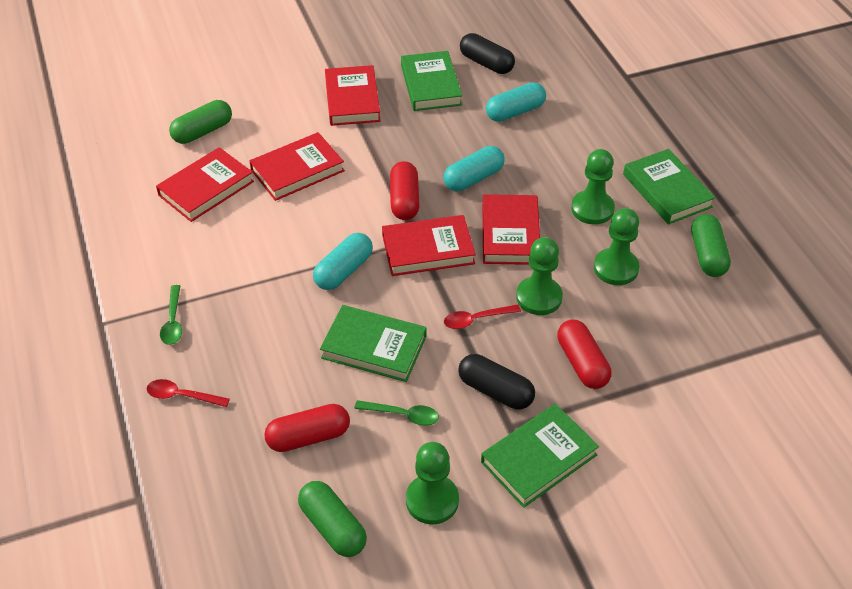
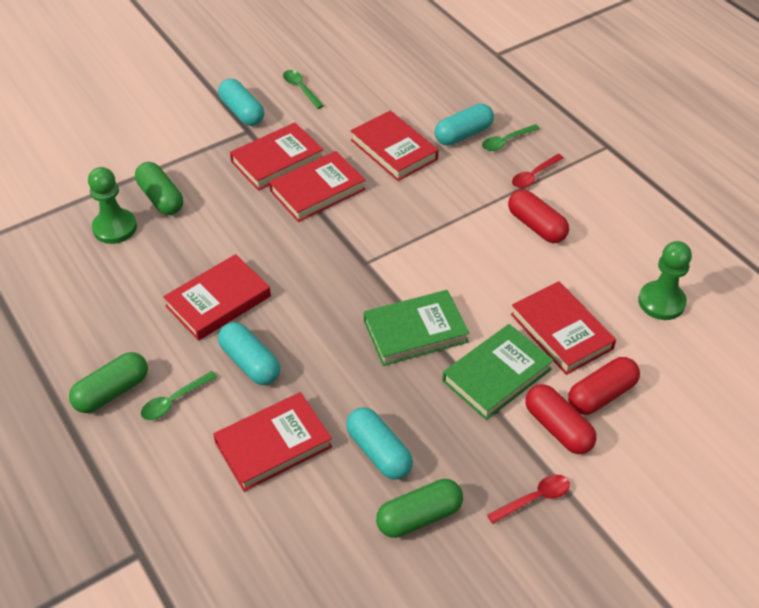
black capsule: 2 -> 0
green book: 4 -> 2
green pawn: 4 -> 2
green spoon: 2 -> 3
red book: 5 -> 6
turquoise capsule: 3 -> 4

